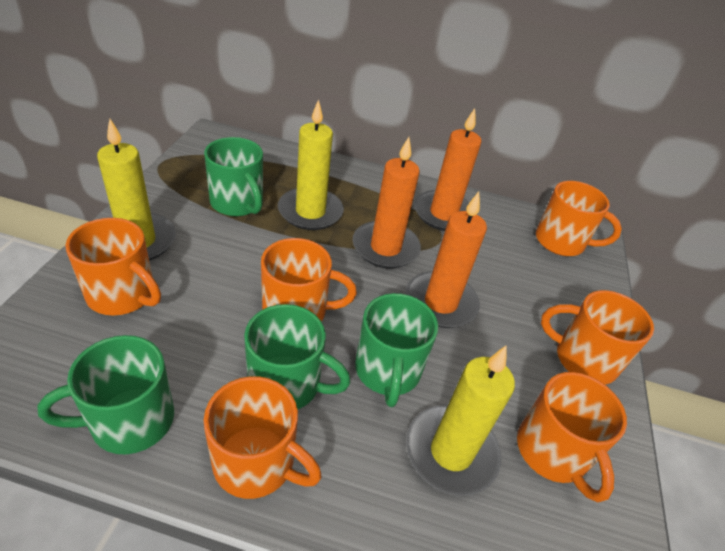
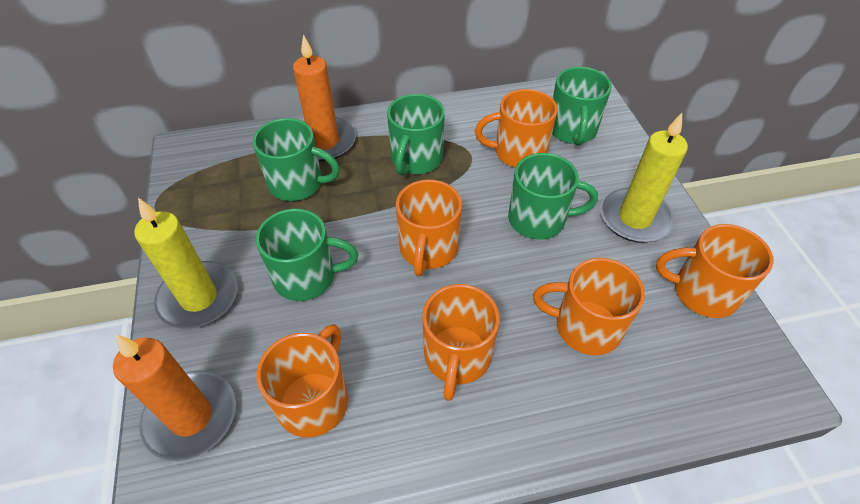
green mug: 4 -> 5
orange candle: 3 -> 2
yellow candle: 3 -> 2

